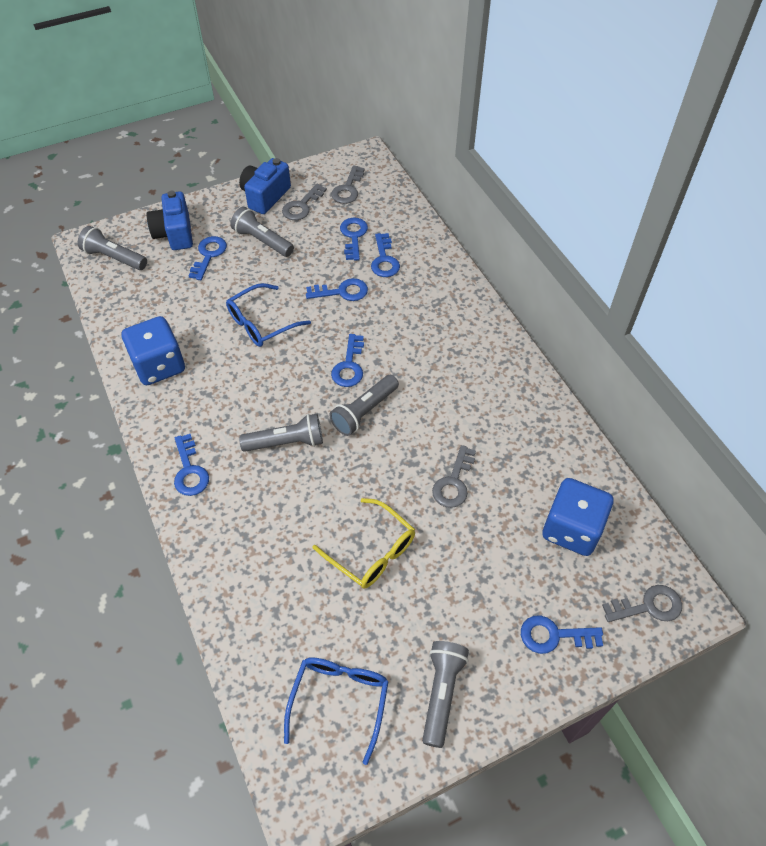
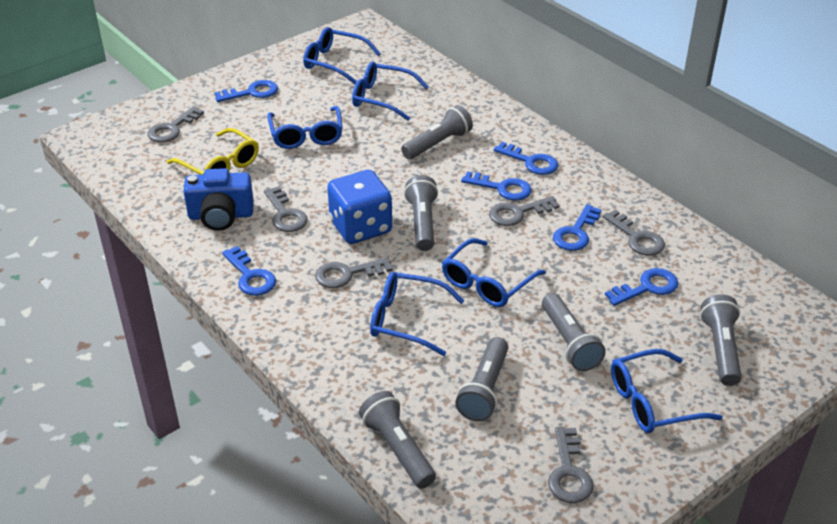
blue camera: 2 -> 1
blue dice: 2 -> 1
blue glasses: 2 -> 6
blue key: 7 -> 6
grey flashlight: 5 -> 6
grey key: 4 -> 6

